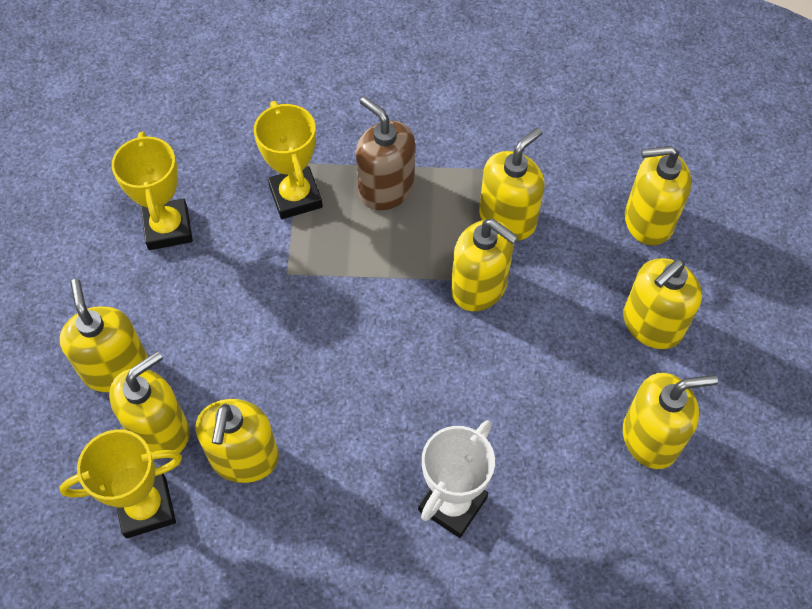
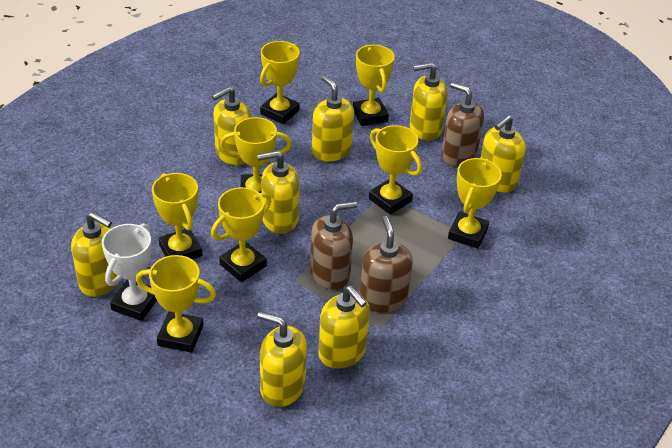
brown soap dispenser: 1 -> 3
yellow trophy: 3 -> 8

